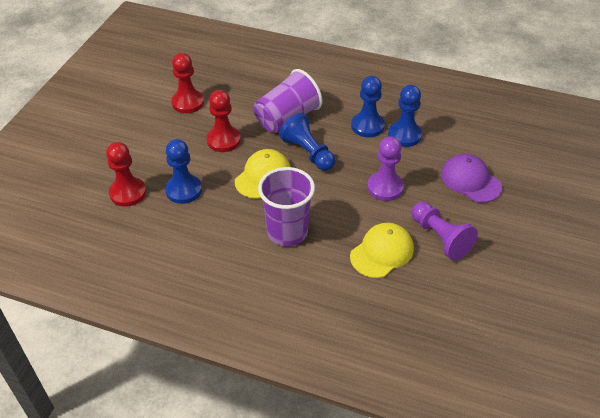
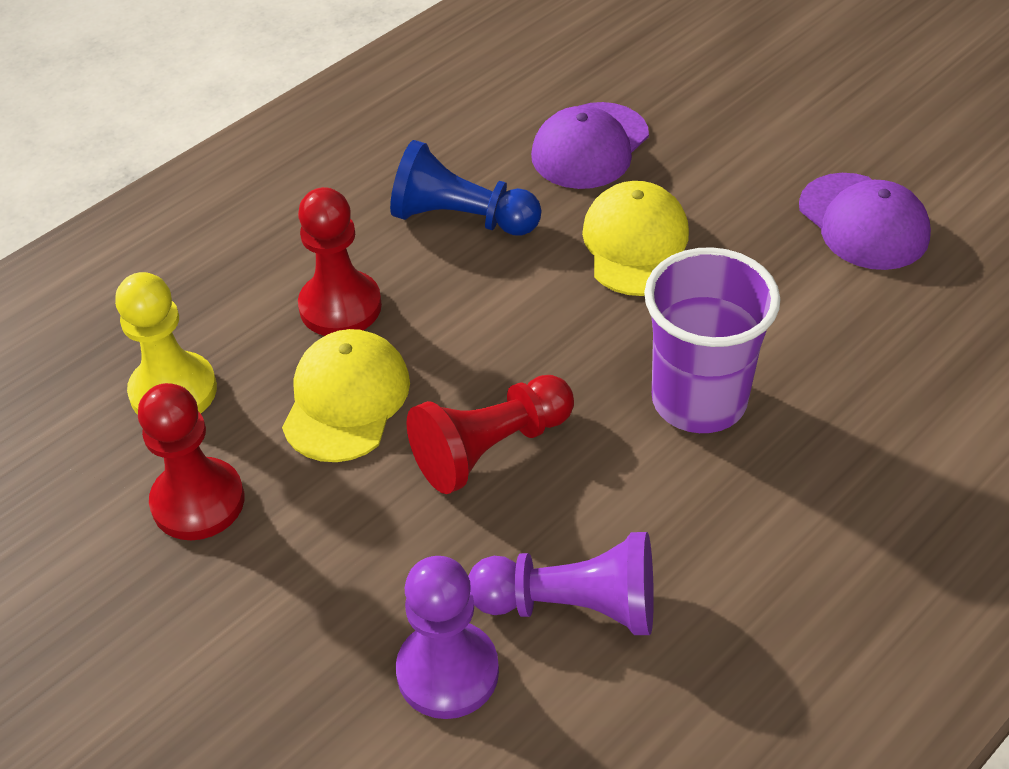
blue pawn: 4 -> 1
purple cap: 1 -> 2
purple cup: 2 -> 1
yellow pawn: 0 -> 1

